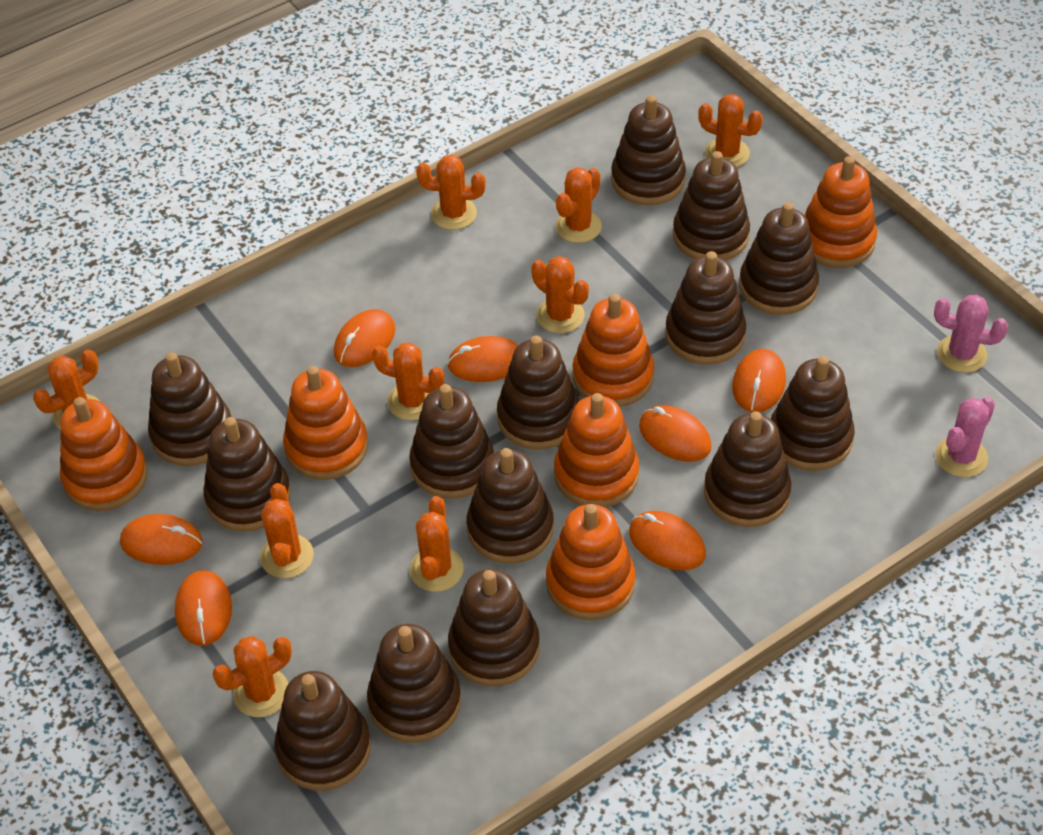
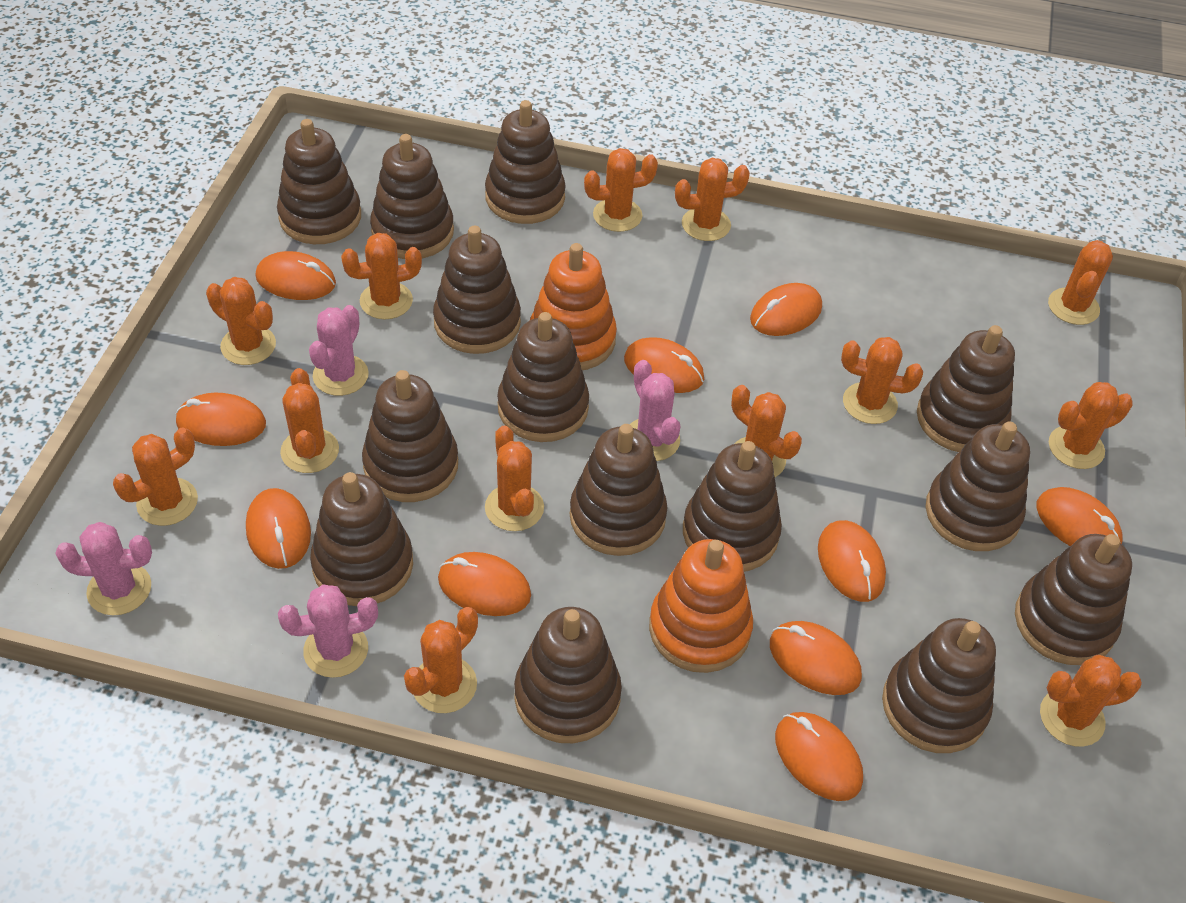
orange cactus: 9 -> 13
orange mouse: 7 -> 10
orange stacking toy: 6 -> 2
pink cactus: 2 -> 4

